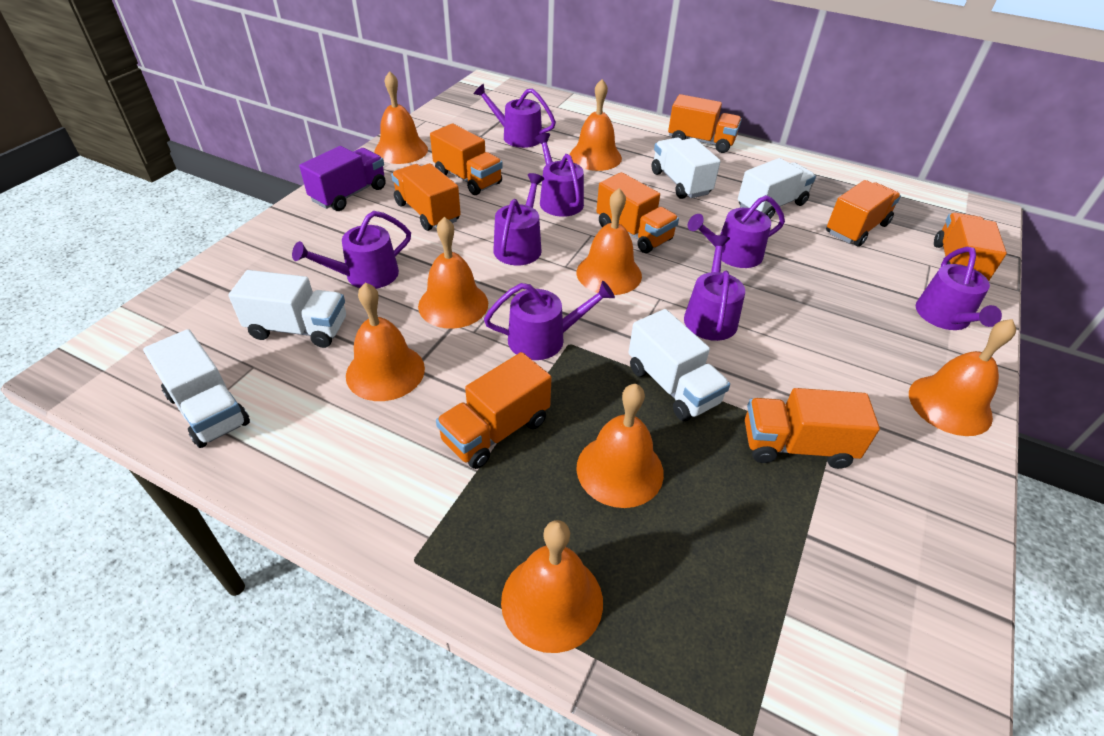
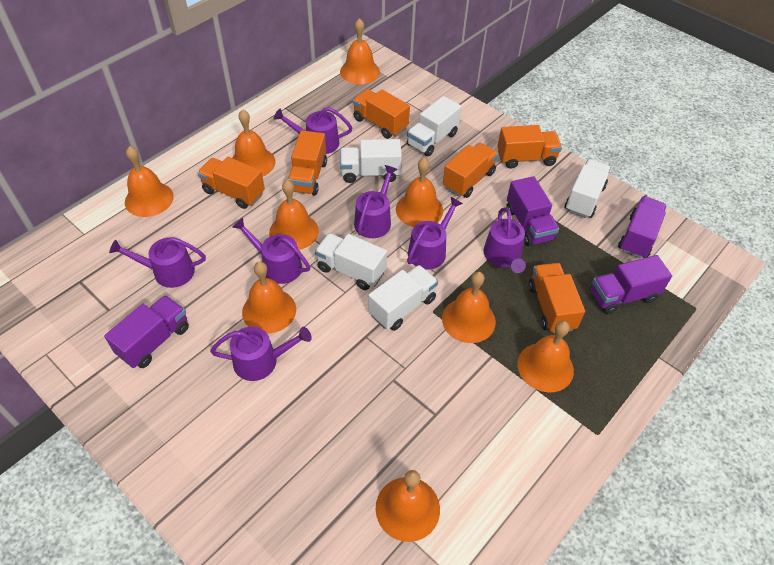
orange bell: 8 -> 9
orange truck: 8 -> 6
purple truck: 1 -> 4
purple watering can: 8 -> 7

